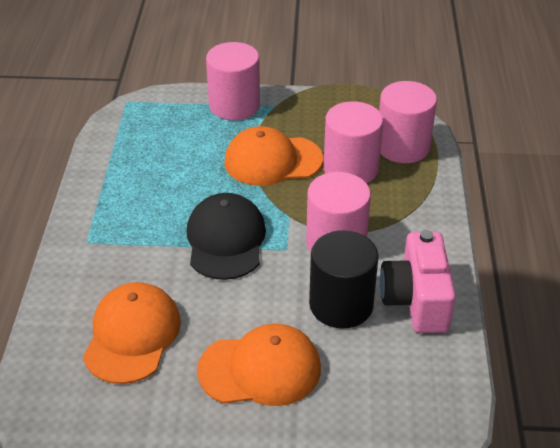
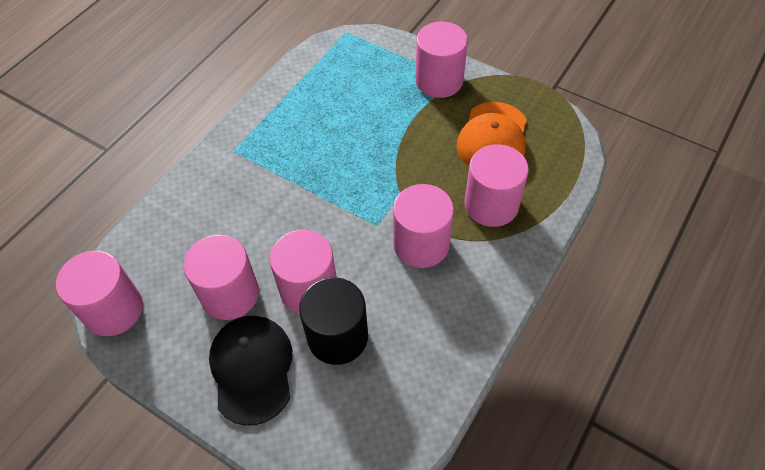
orange cap: 3 -> 1
pink camera: 1 -> 0
pink cylinder: 4 -> 6

